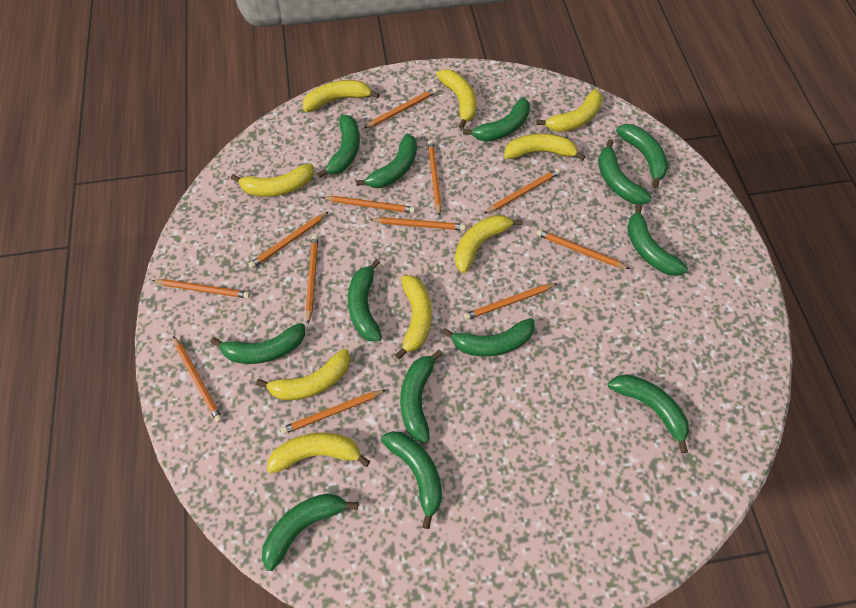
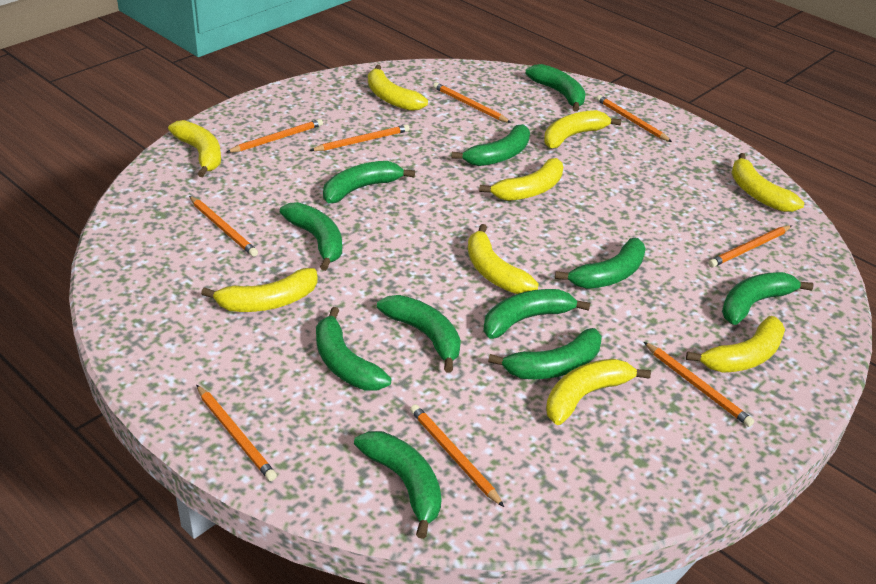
green banana: 13 -> 11
orange pencil: 12 -> 9

